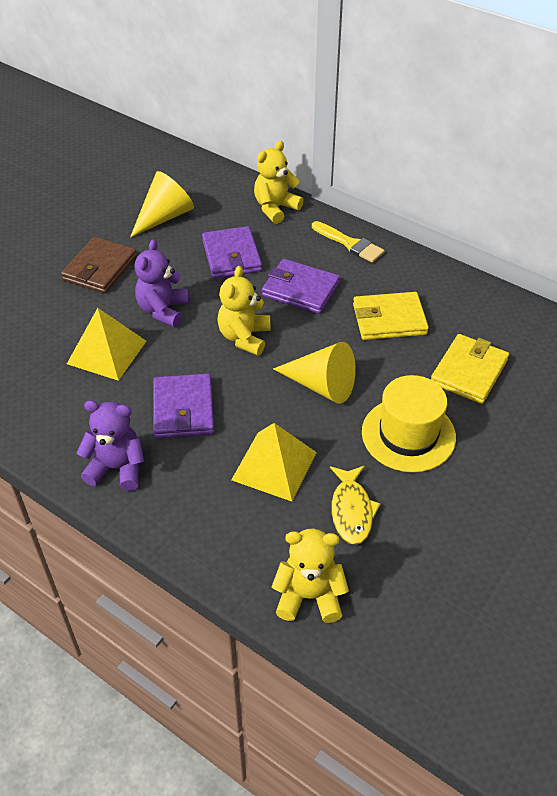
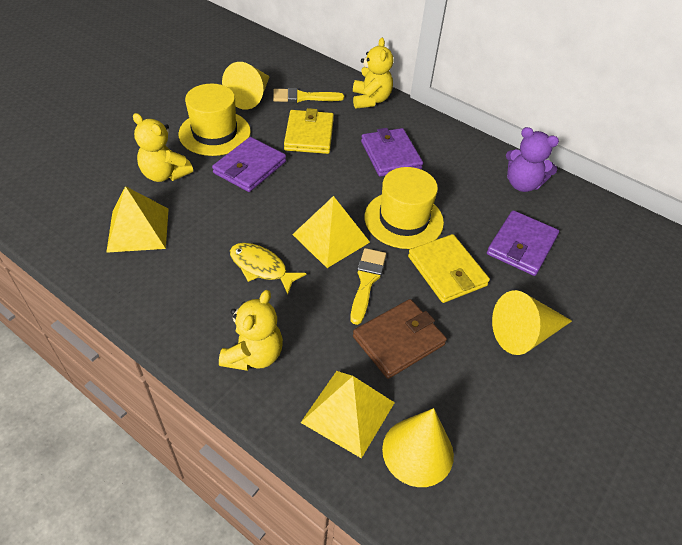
purple teddy bear: 2 -> 1
yellow brush: 1 -> 2
yellow cone: 2 -> 3
yellow hat: 1 -> 2
yellow pyramid: 2 -> 3

